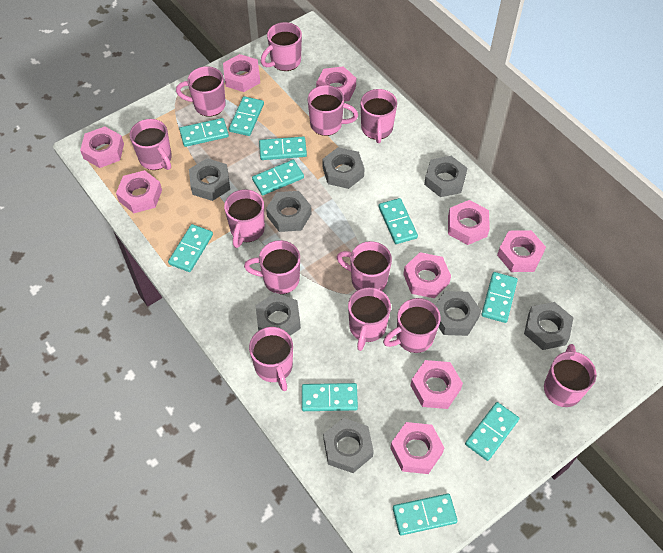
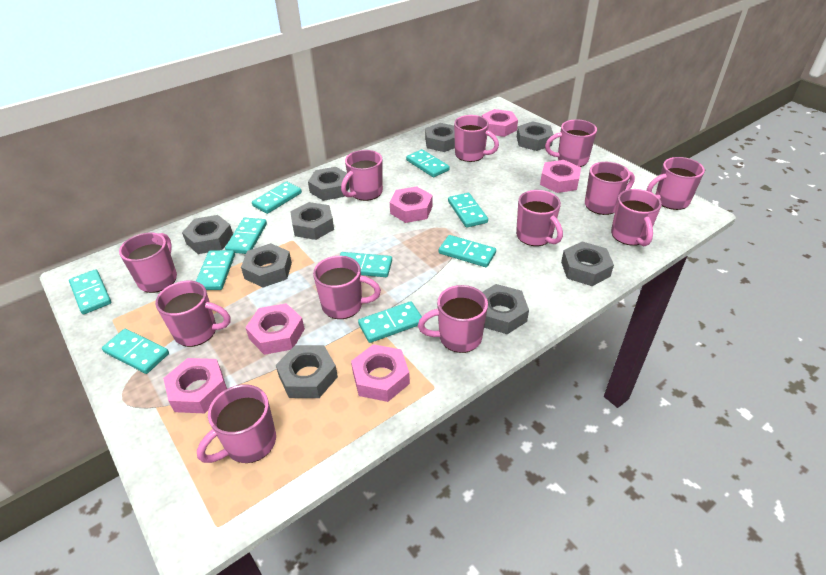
grey nut: 8 -> 9
pink nut: 9 -> 6

